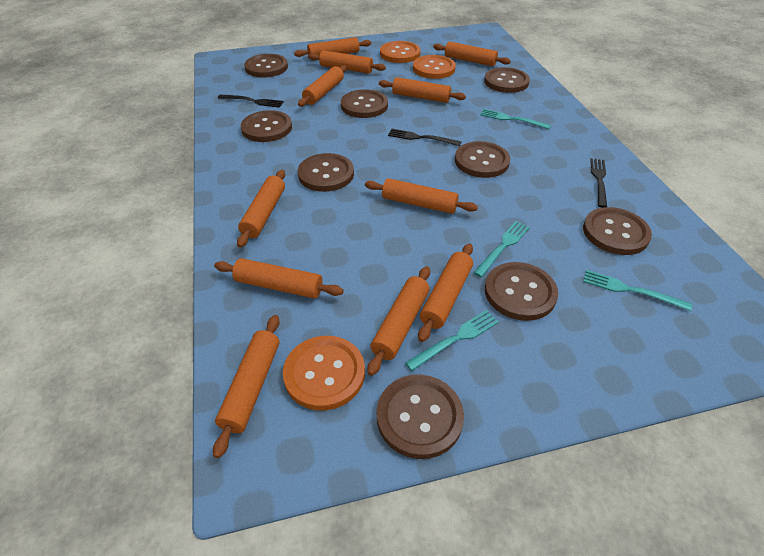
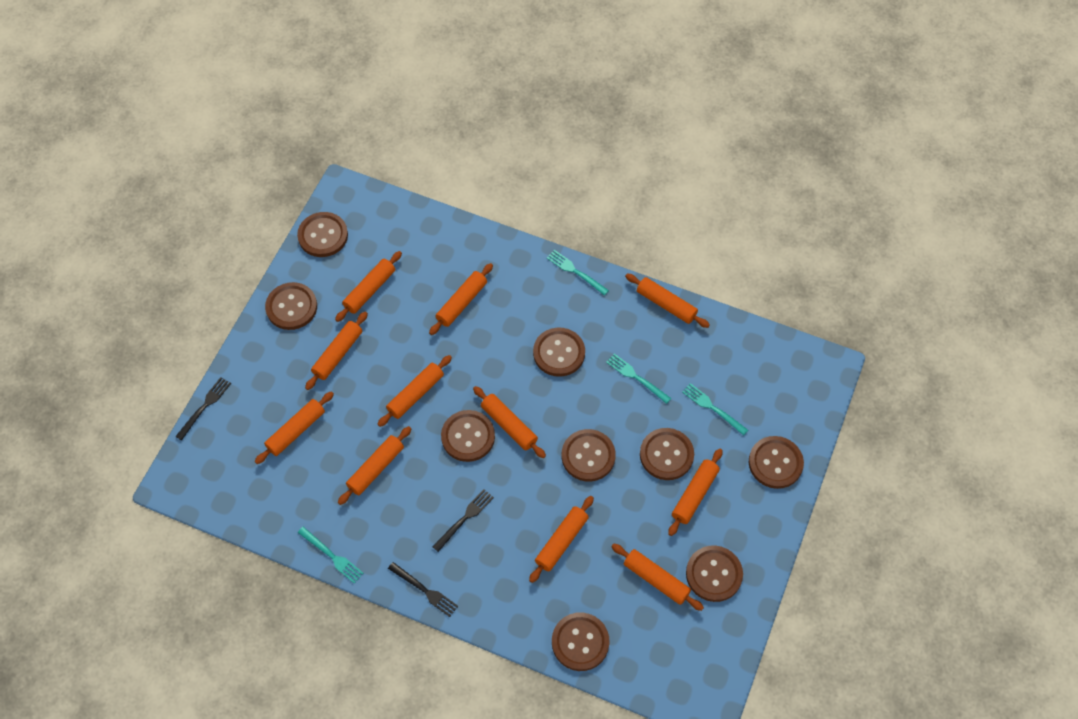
orange button: 3 -> 0

